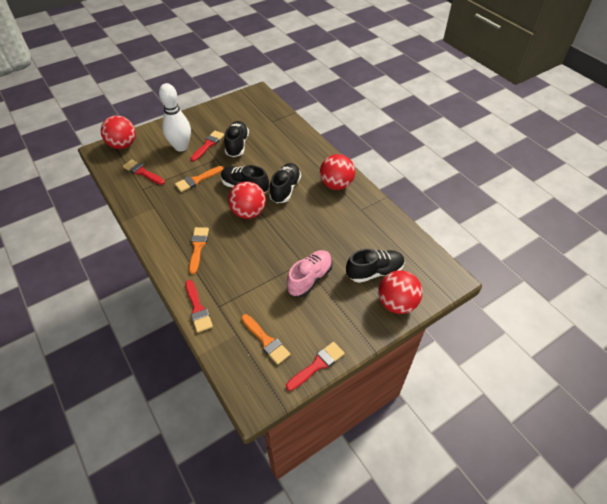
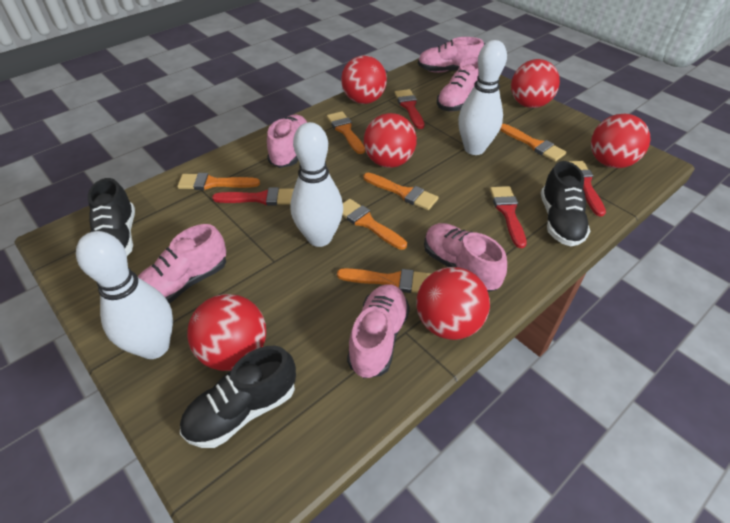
black shoe: 4 -> 3
orange brush: 3 -> 6
pink shoe: 1 -> 6
red ball: 4 -> 6
white bowling pin: 1 -> 3

